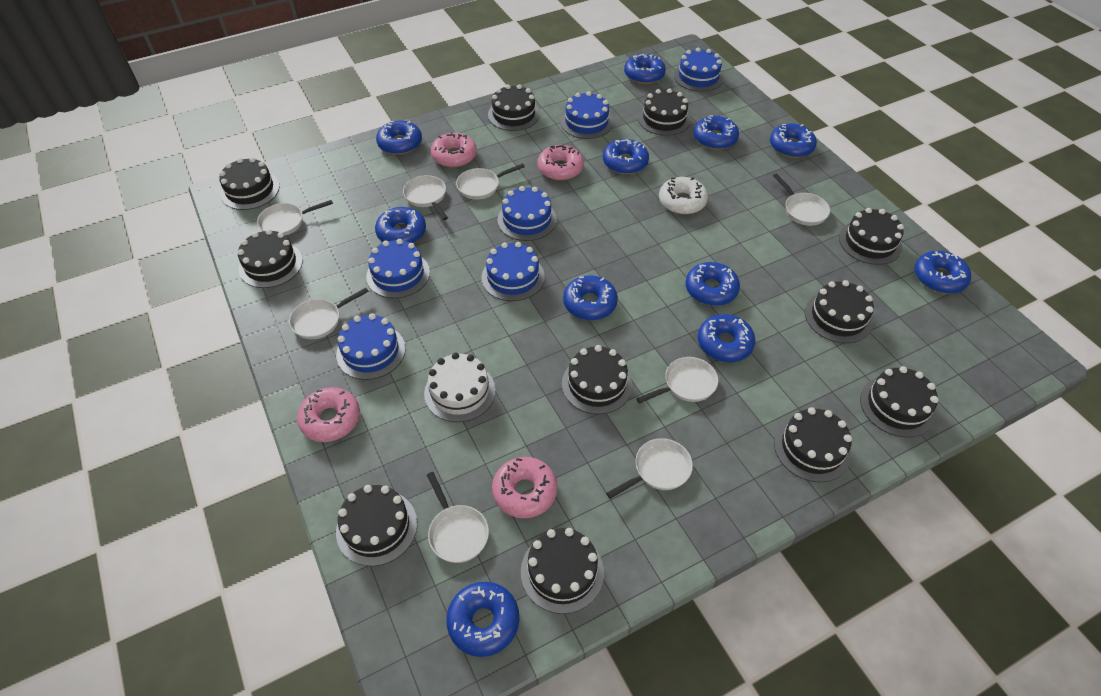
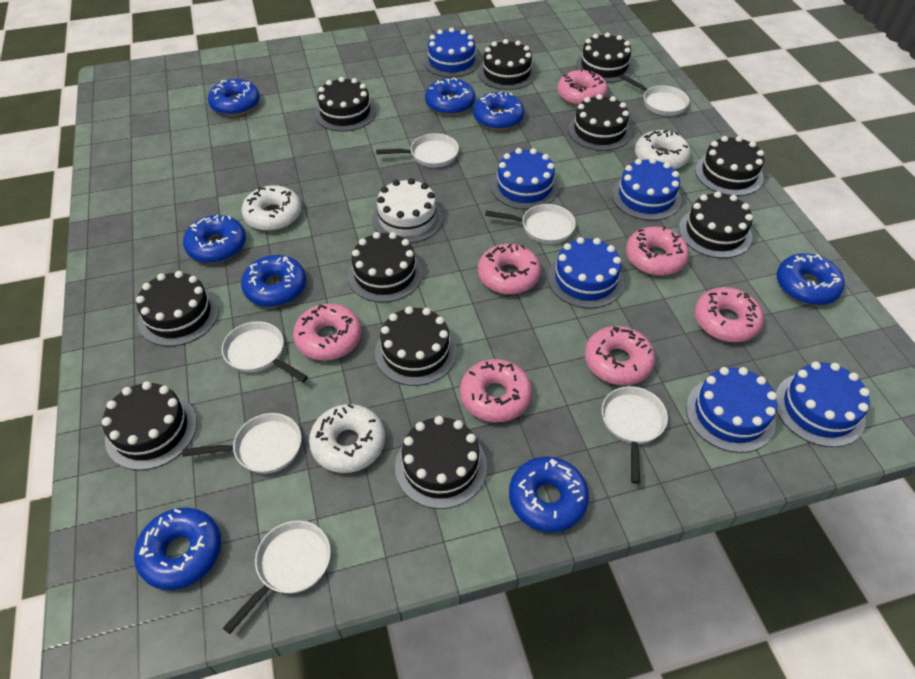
blue donut: 11 -> 8
pink donut: 4 -> 7
white donut: 1 -> 3
white pan: 8 -> 7

